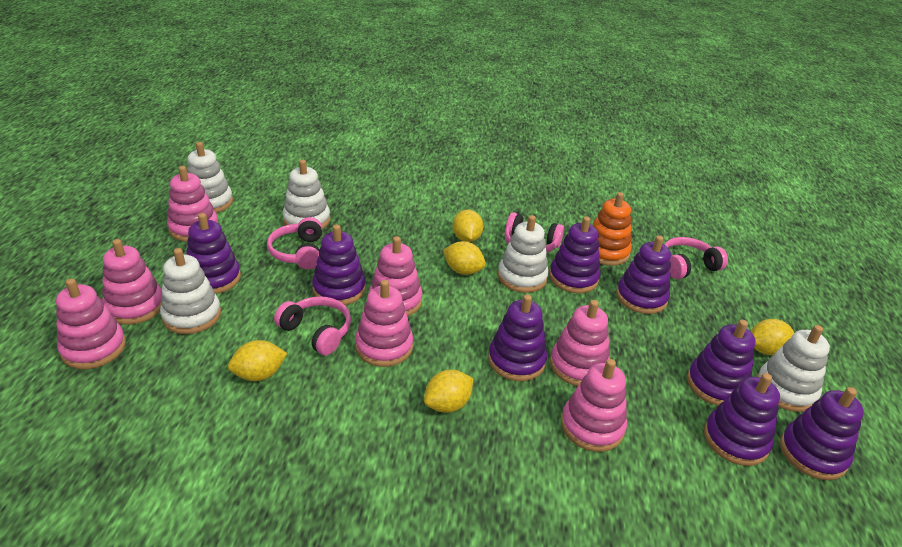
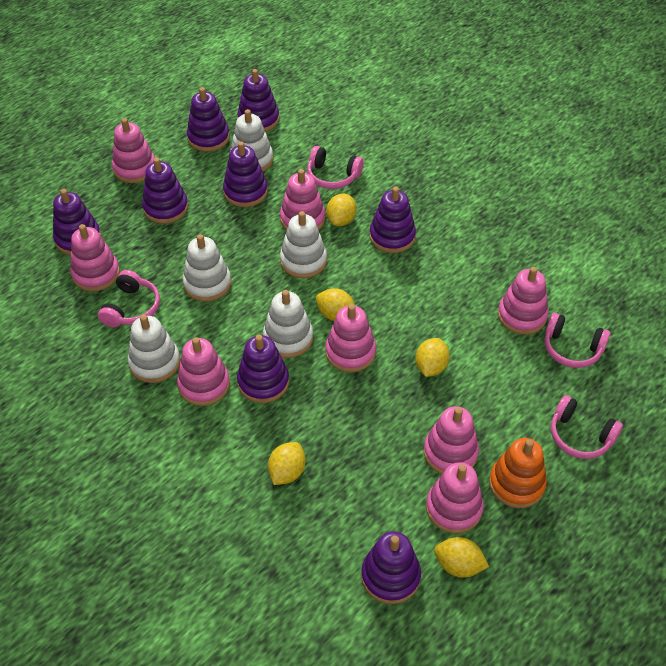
pink stacking toy: 7 -> 8

